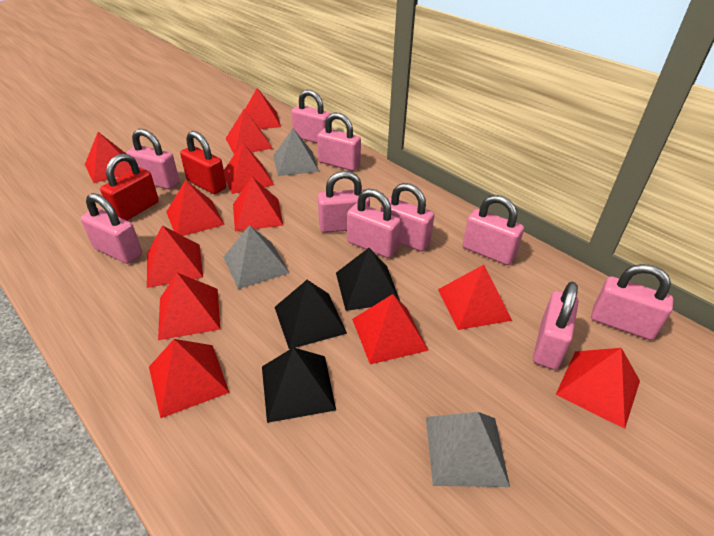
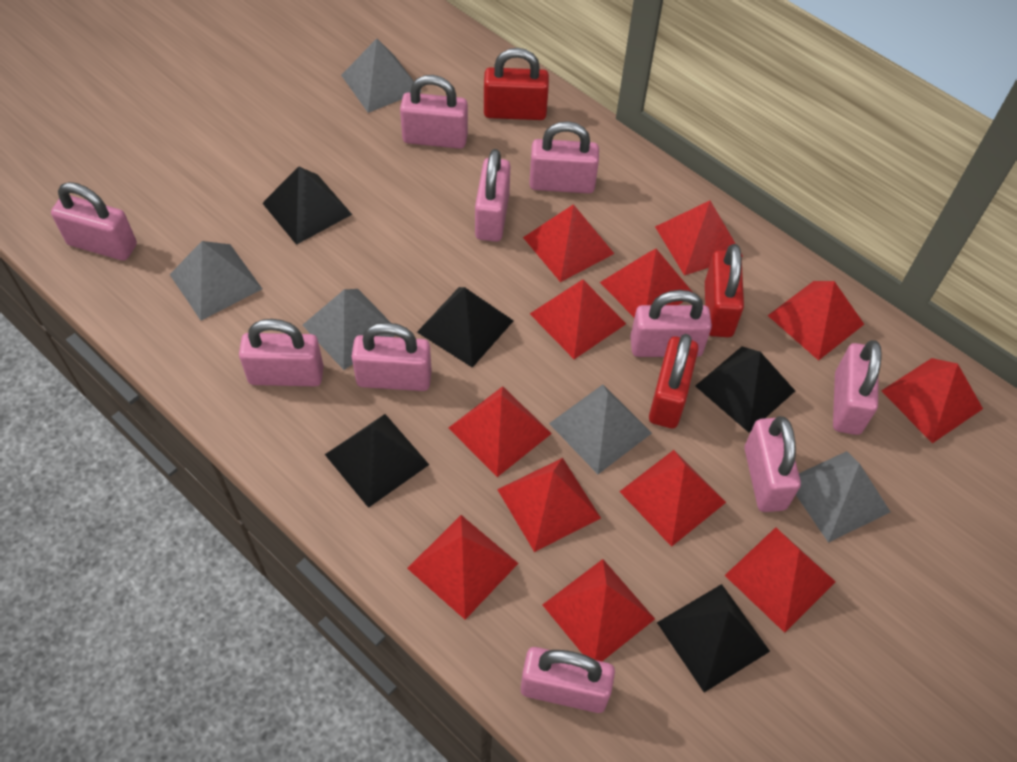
black pyramid: 3 -> 5
grey pyramid: 3 -> 5
red padlock: 2 -> 3

